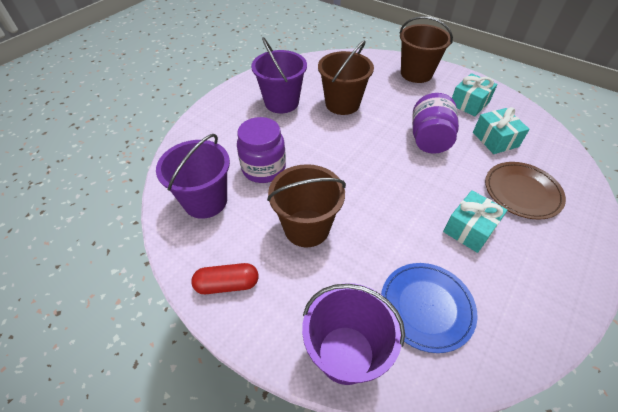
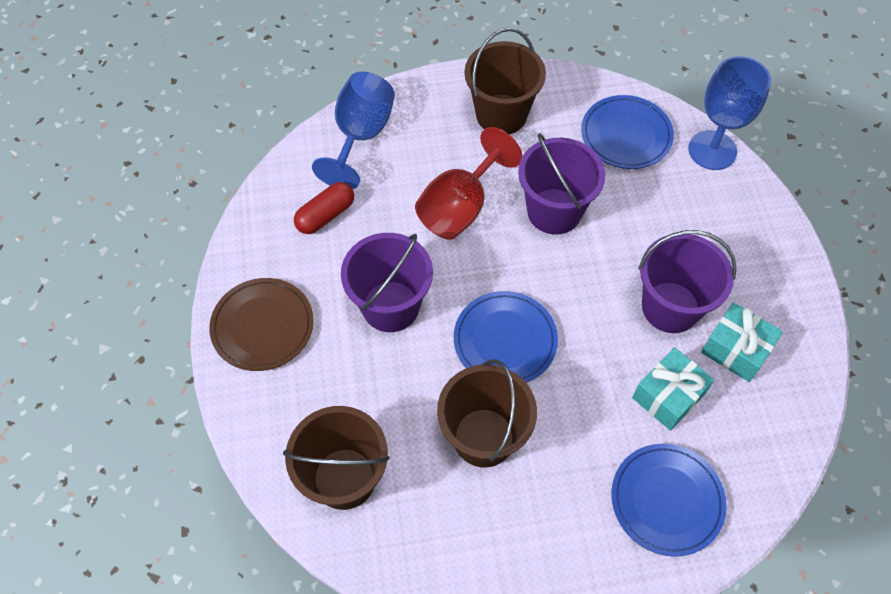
blue goblet: 0 -> 2
blue plate: 1 -> 3
purple jar: 2 -> 0
red goblet: 0 -> 1
turquoise gift: 3 -> 2

